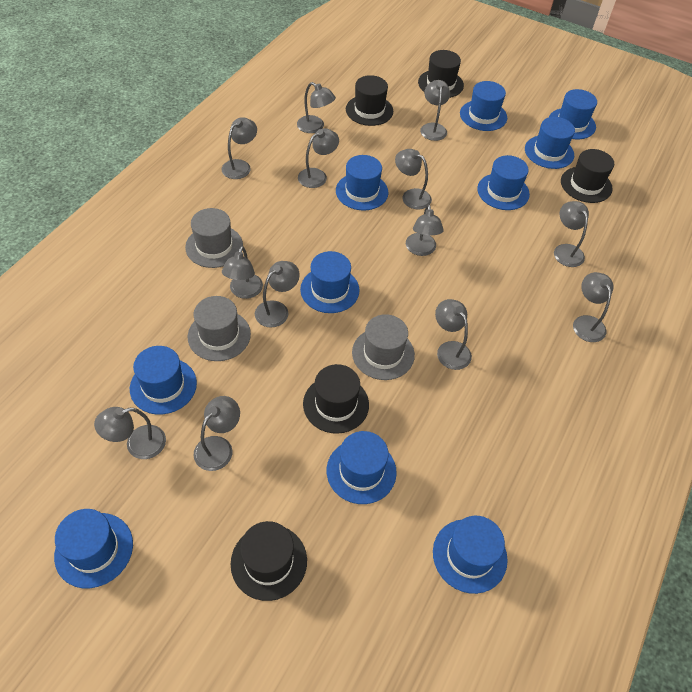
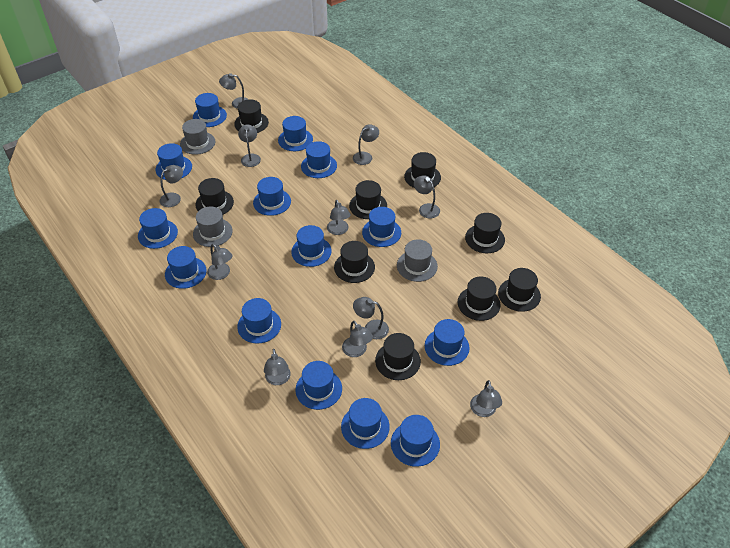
black hat: 5 -> 9
blue hat: 10 -> 14
grey lamp: 13 -> 11

